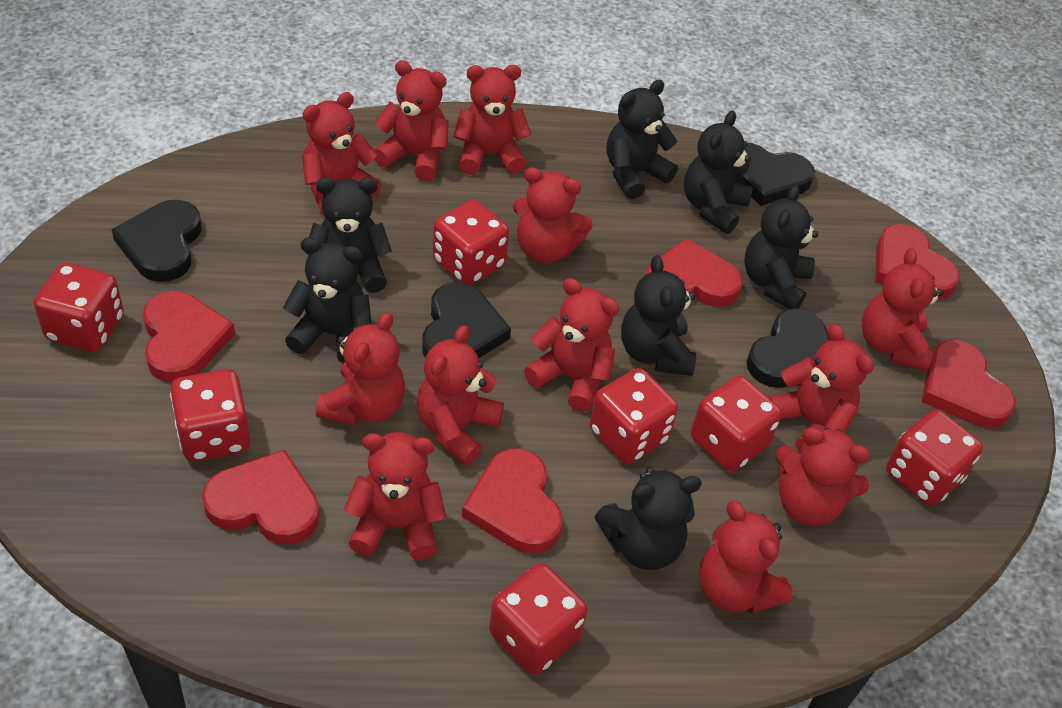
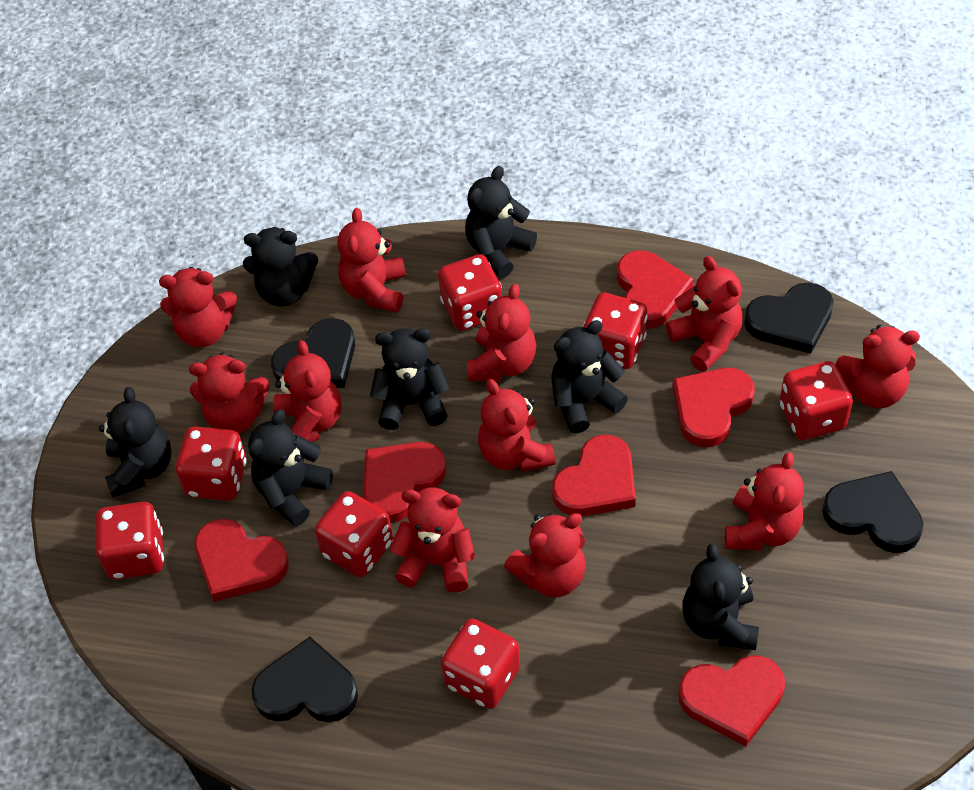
red teddy bear: 12 -> 11

